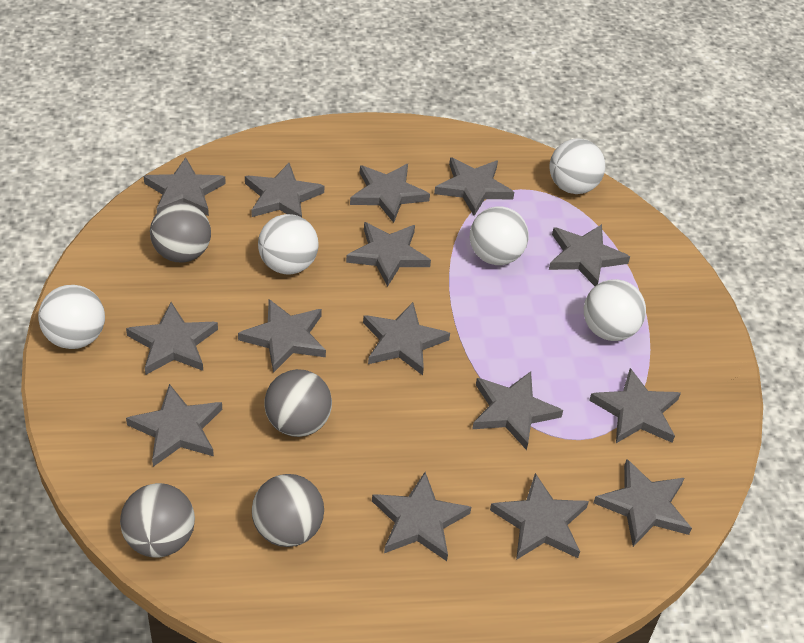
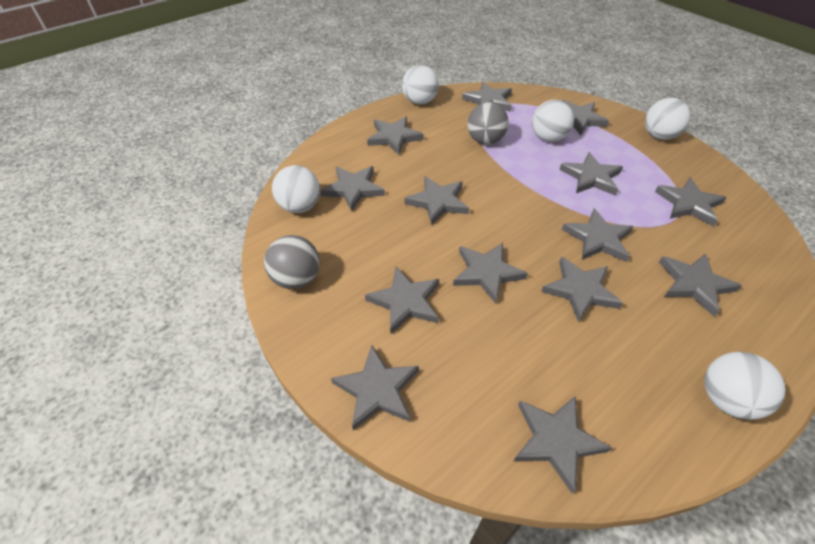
grey ball: 4 -> 2
grey star: 15 -> 14

